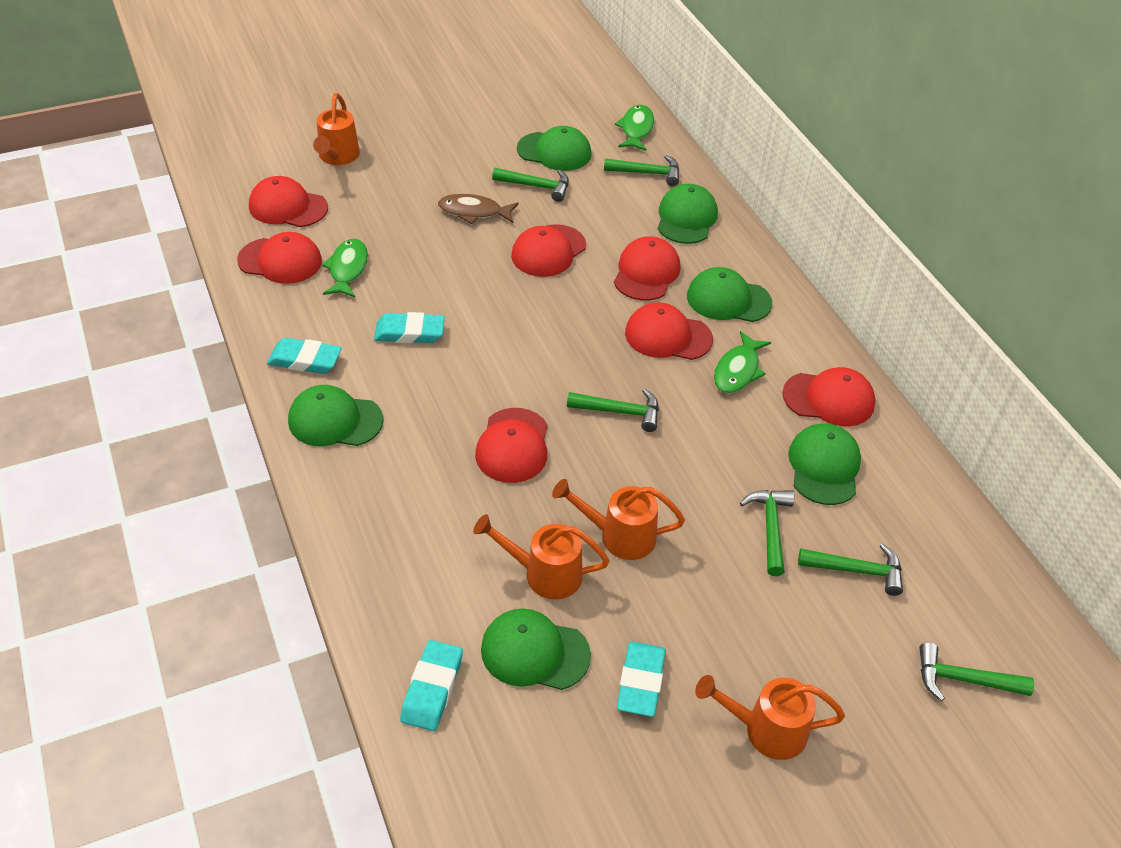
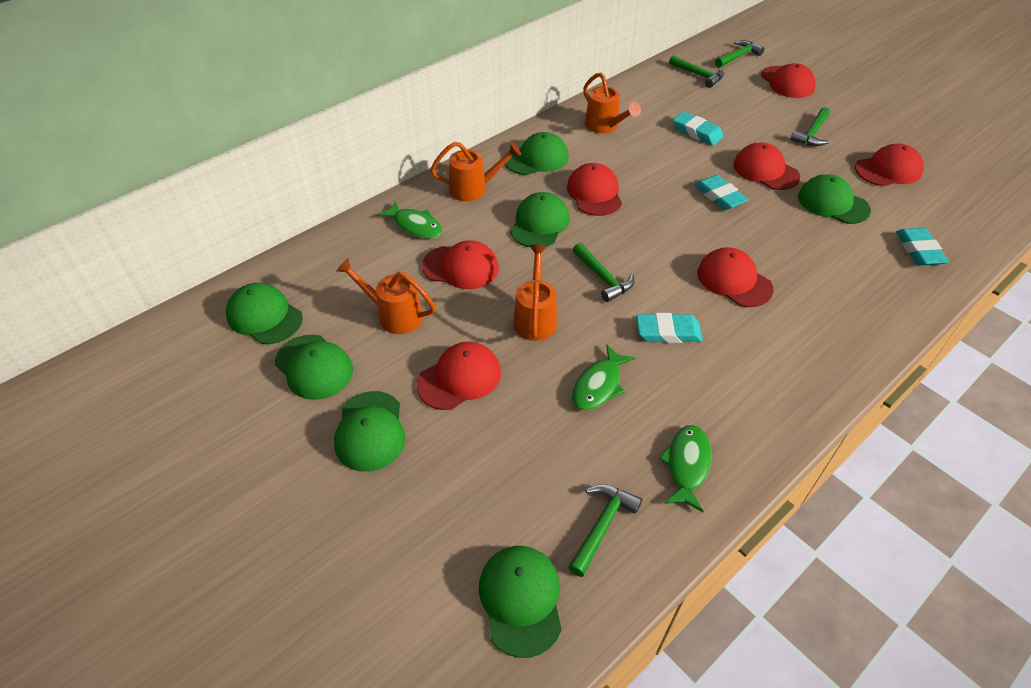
brown fish: 1 -> 0
green cap: 6 -> 7
green hammer: 6 -> 5

